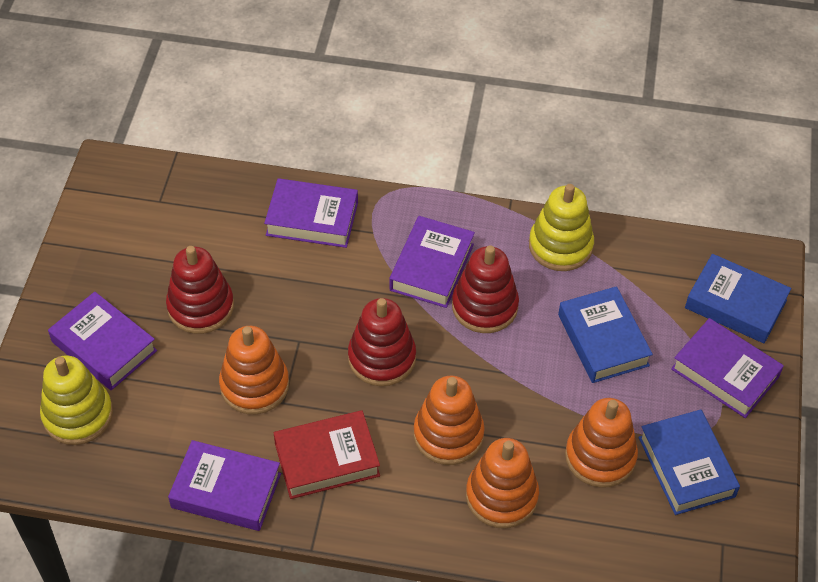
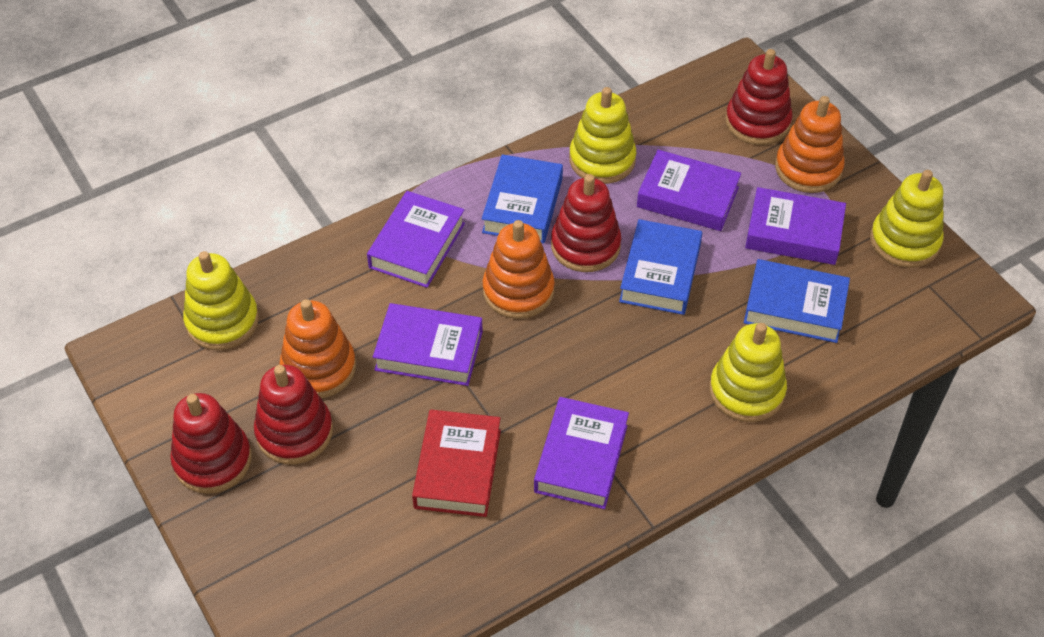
orange stacking toy: 4 -> 3
red stacking toy: 3 -> 4
yellow stacking toy: 2 -> 4

